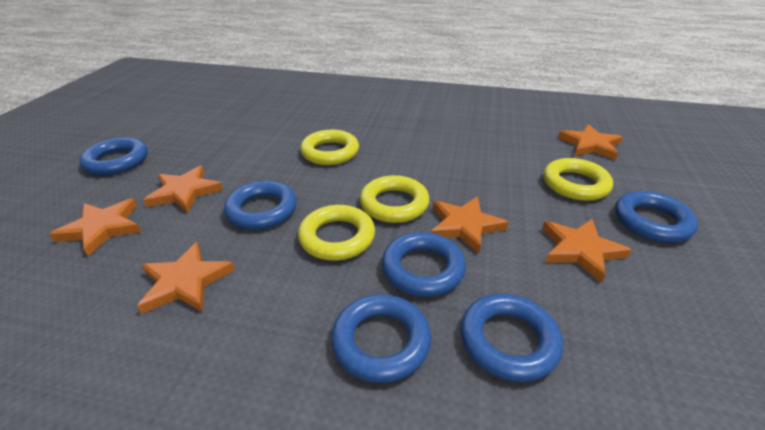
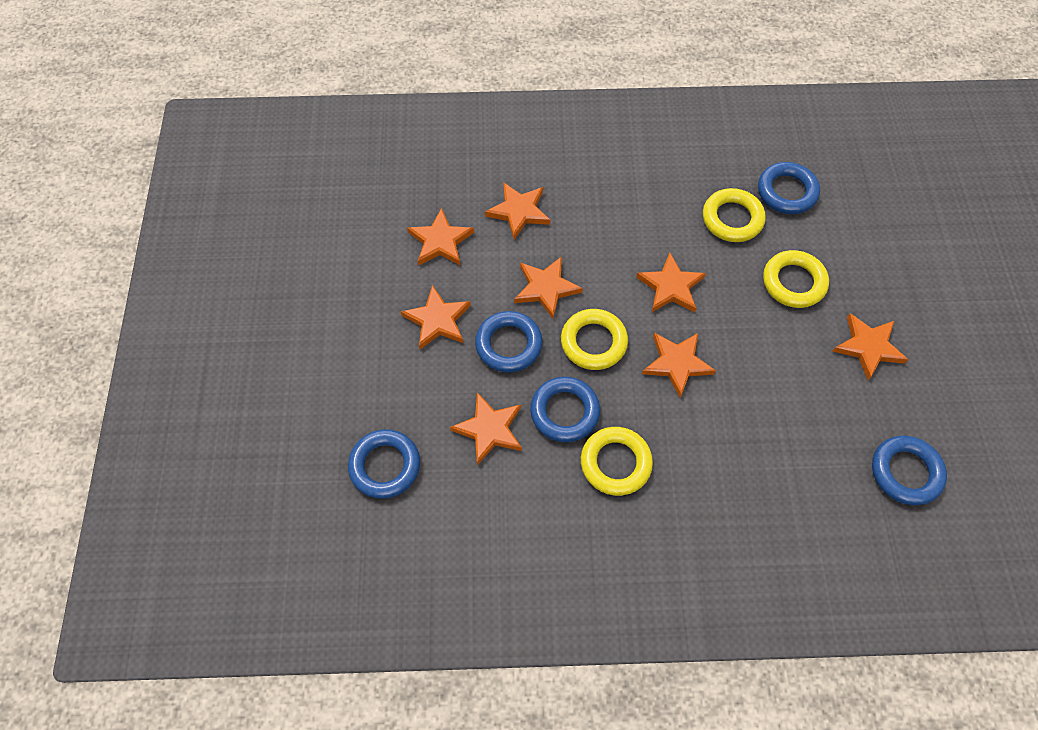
blue ring: 6 -> 5
orange star: 6 -> 8

